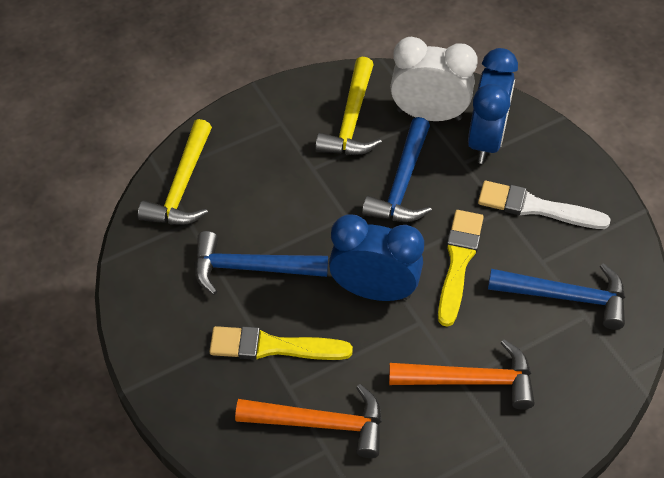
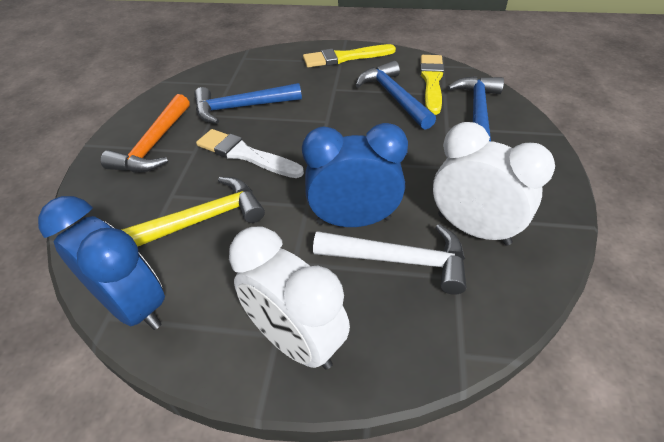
orange hammer: 2 -> 1
white clock: 1 -> 2
white hammer: 0 -> 1
yellow hammer: 2 -> 1

